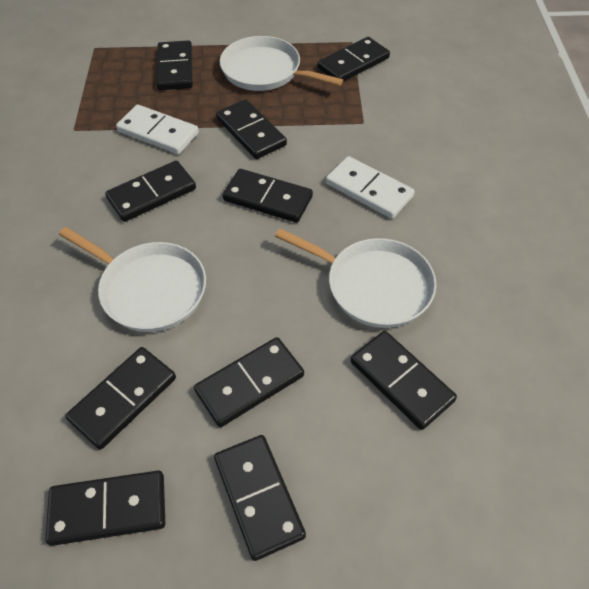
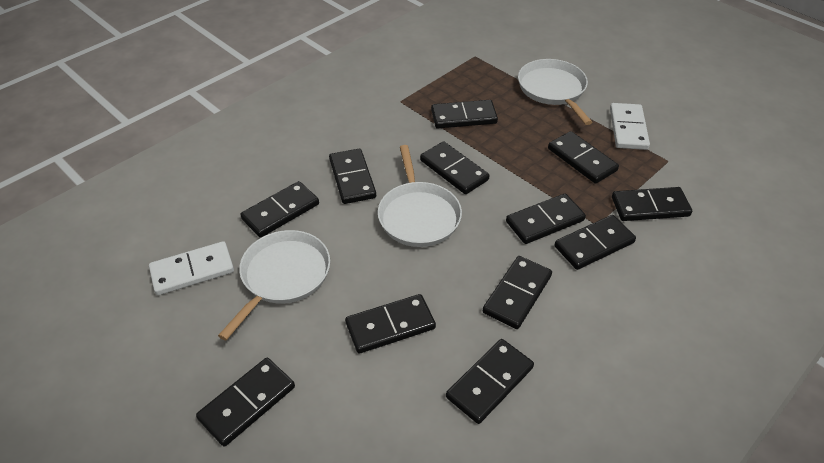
black domino: 10 -> 12

